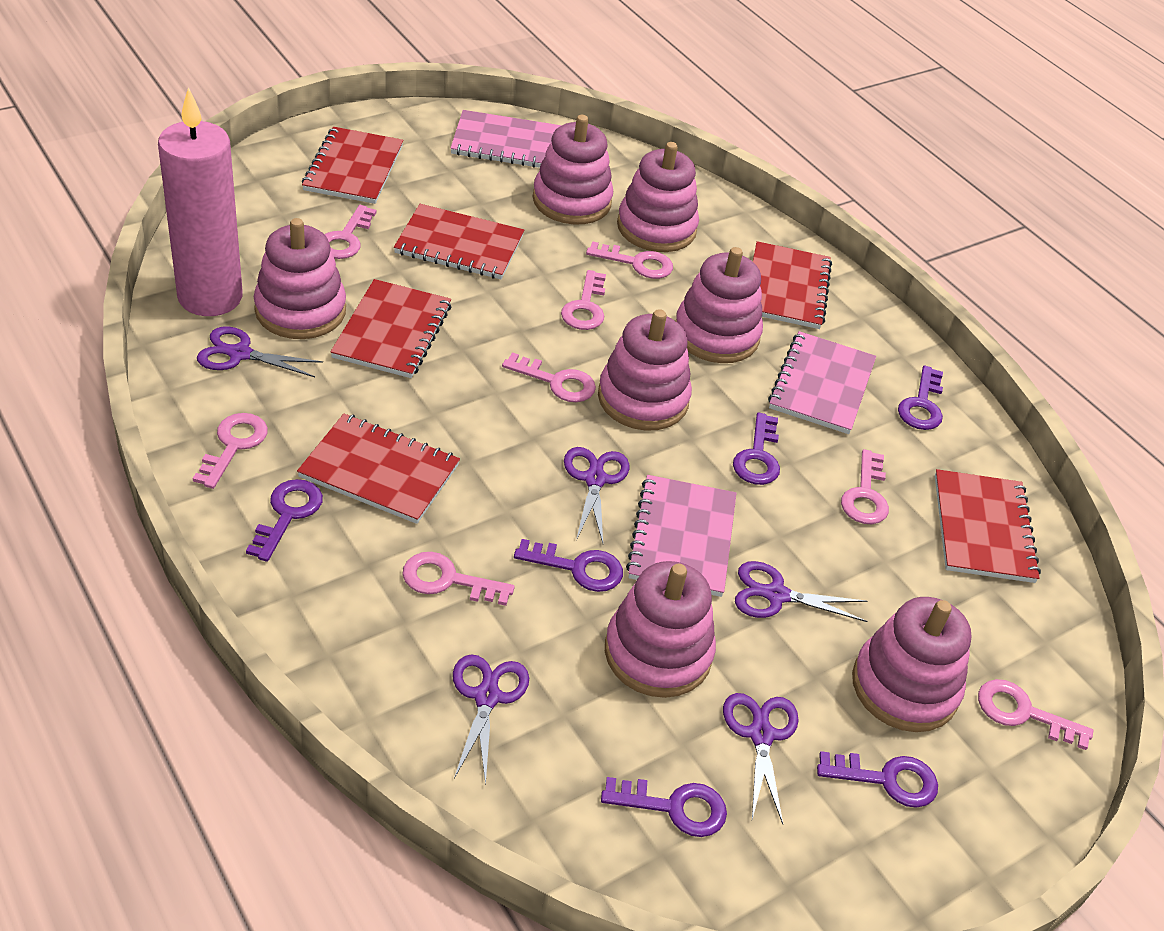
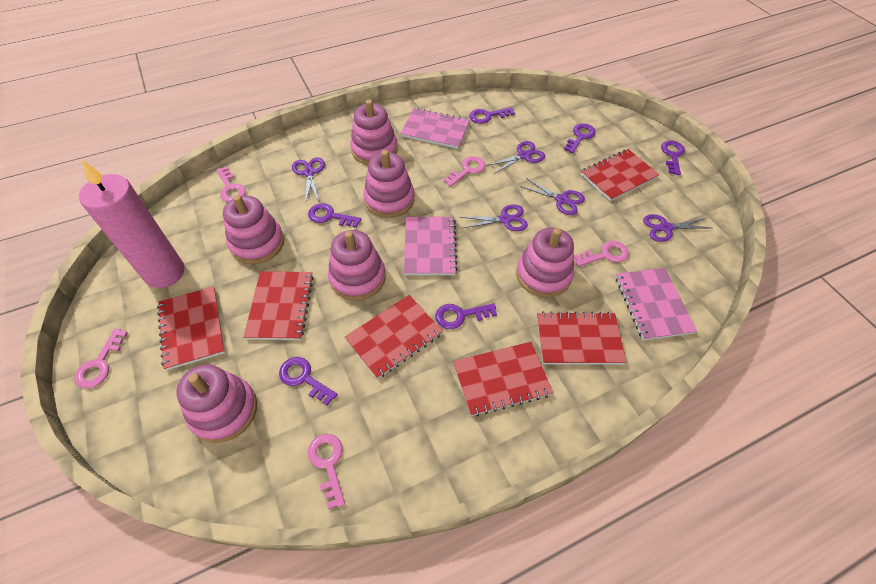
pink key: 8 -> 5
pink stacking toy: 7 -> 6

